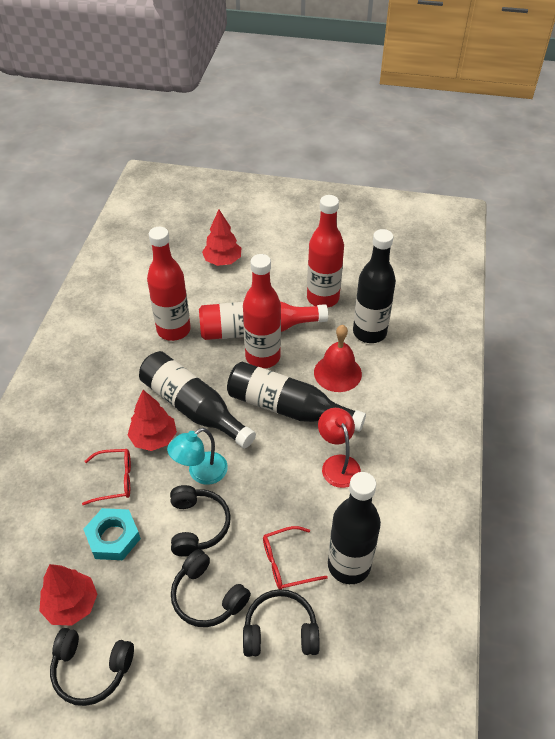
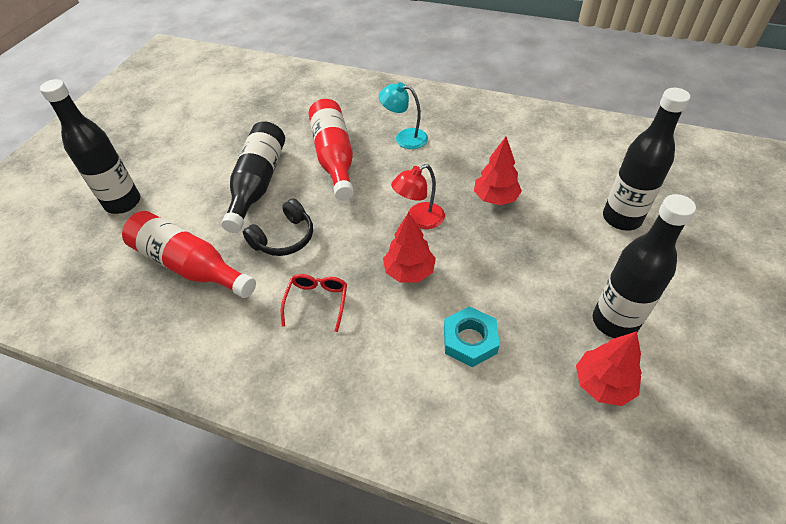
black headphones: 4 -> 1
red bell: 1 -> 0
red bottle: 4 -> 2
red glasses: 2 -> 1

